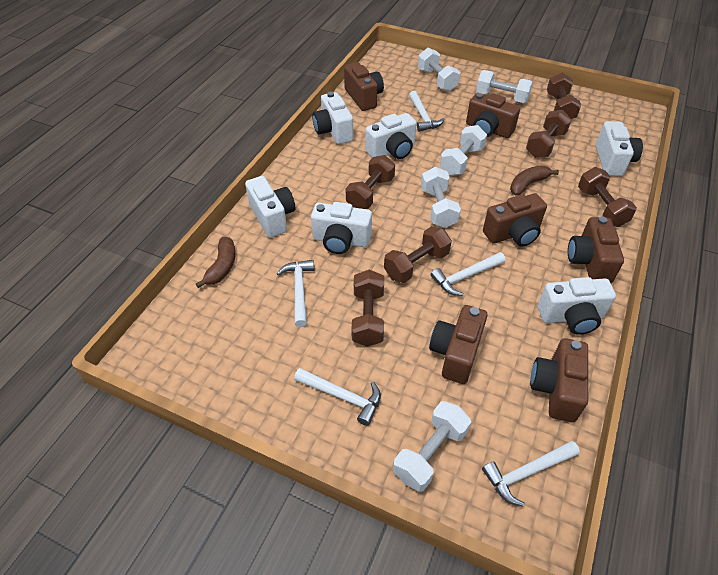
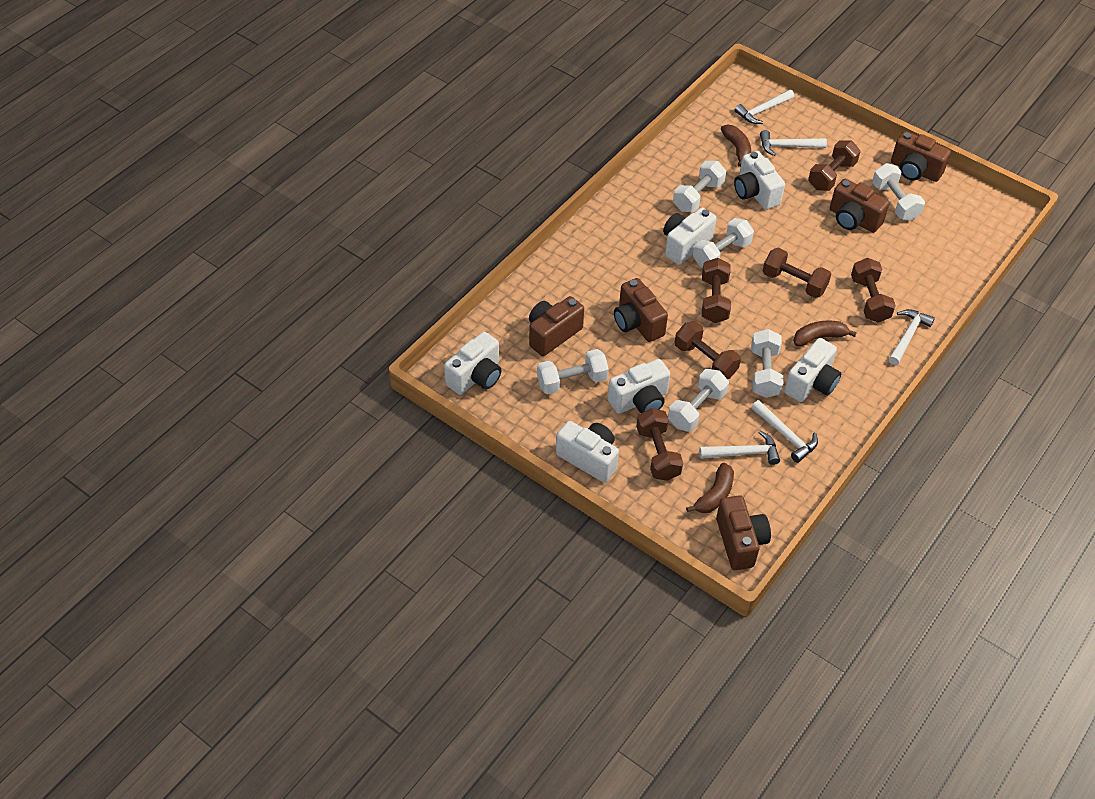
brown banana: 2 -> 3
brown camera: 6 -> 5
white dumbbell: 5 -> 6

